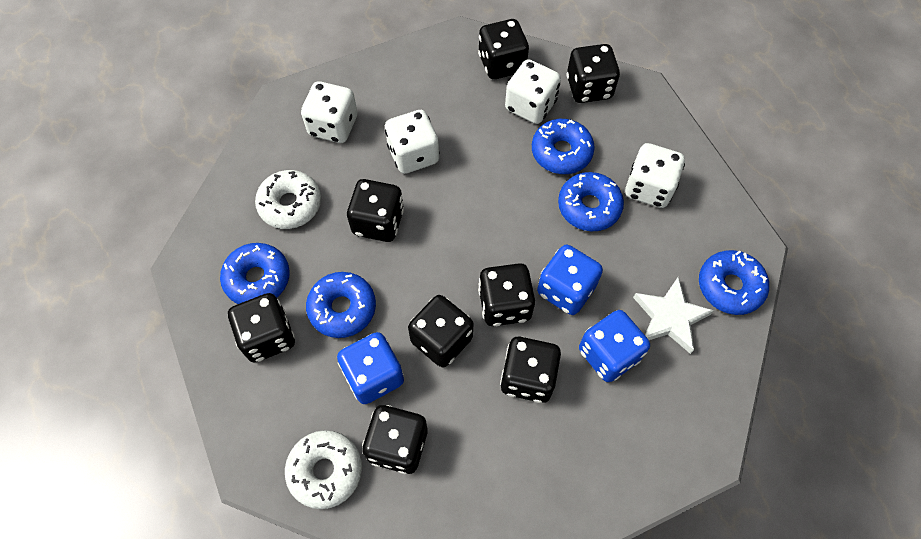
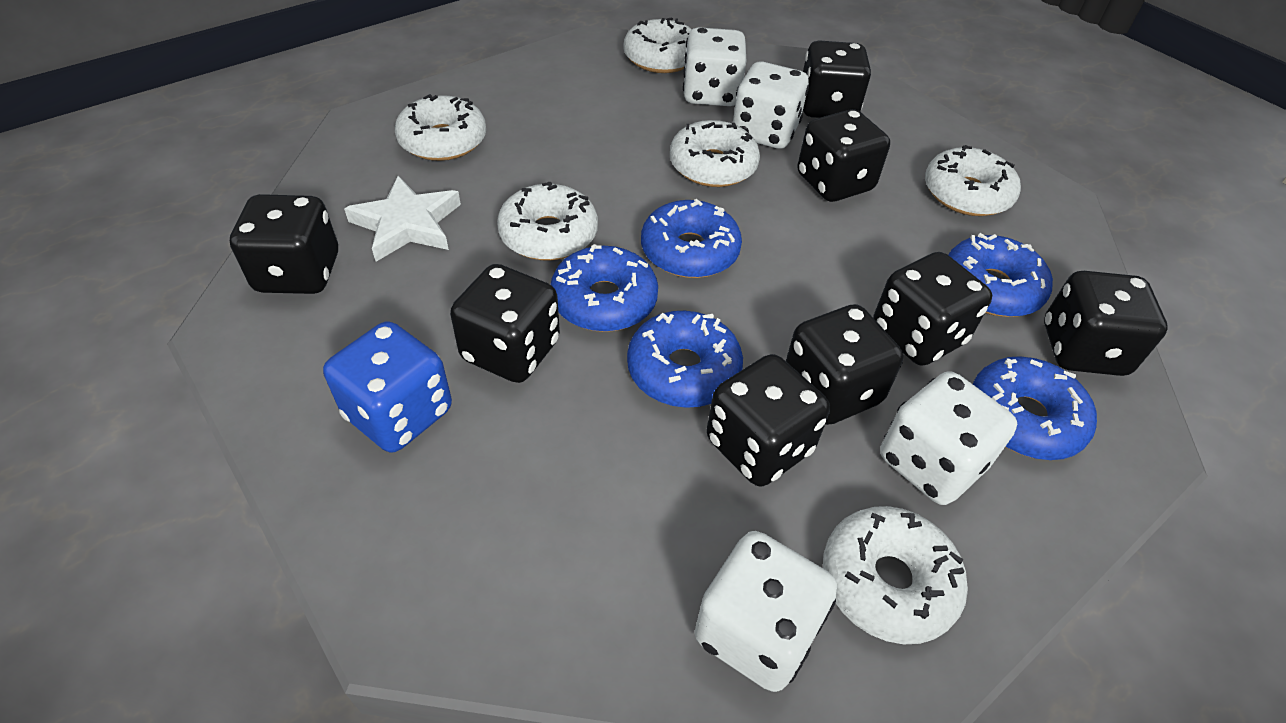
blue dice: 3 -> 1
white donut: 2 -> 6

